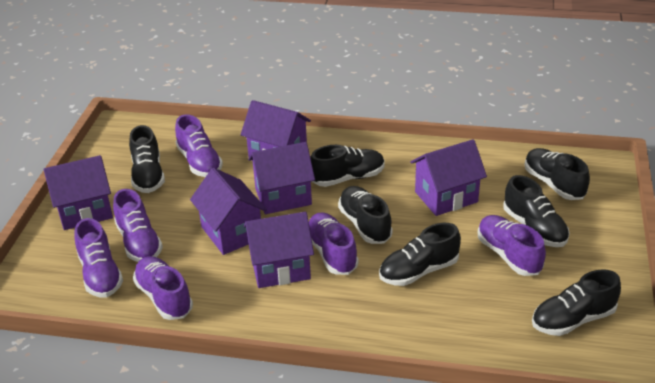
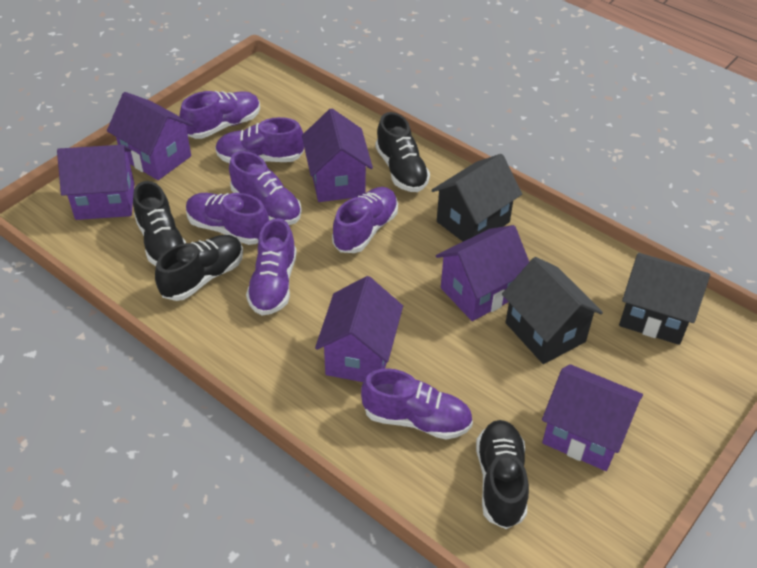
black house: 0 -> 3
black shoe: 7 -> 4
purple shoe: 6 -> 7

